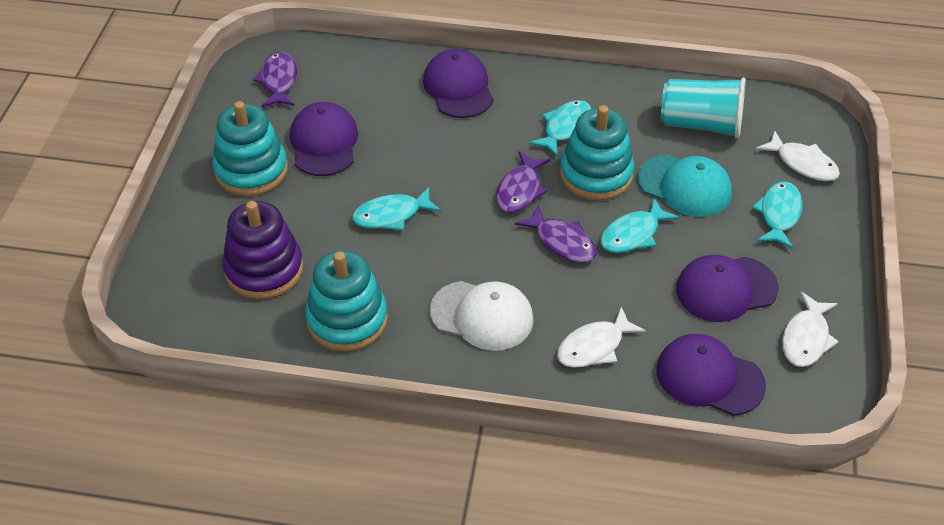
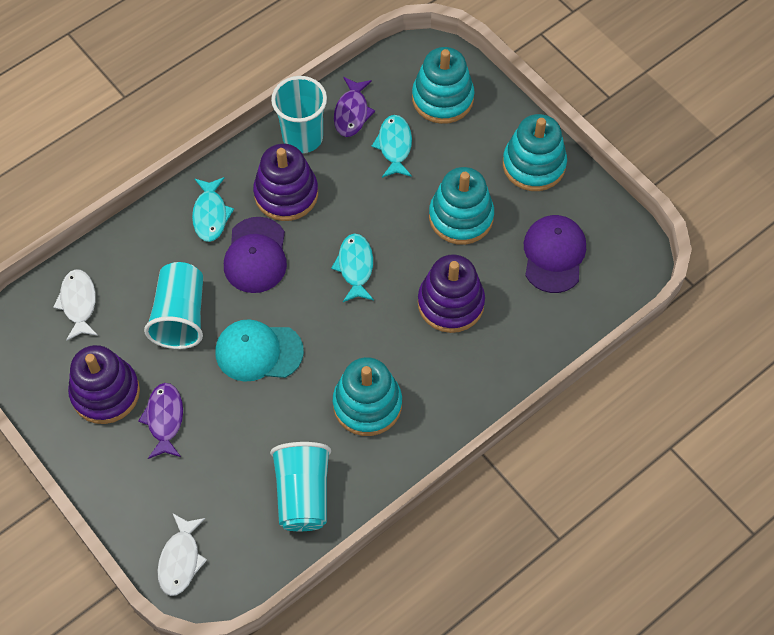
purple cap: 4 -> 2
purple fish: 3 -> 2
purple stacking toy: 1 -> 3
turquoise cup: 1 -> 3
turquoise fish: 4 -> 3
turquoise stacking toy: 3 -> 4
white cap: 1 -> 0
white fish: 3 -> 2

